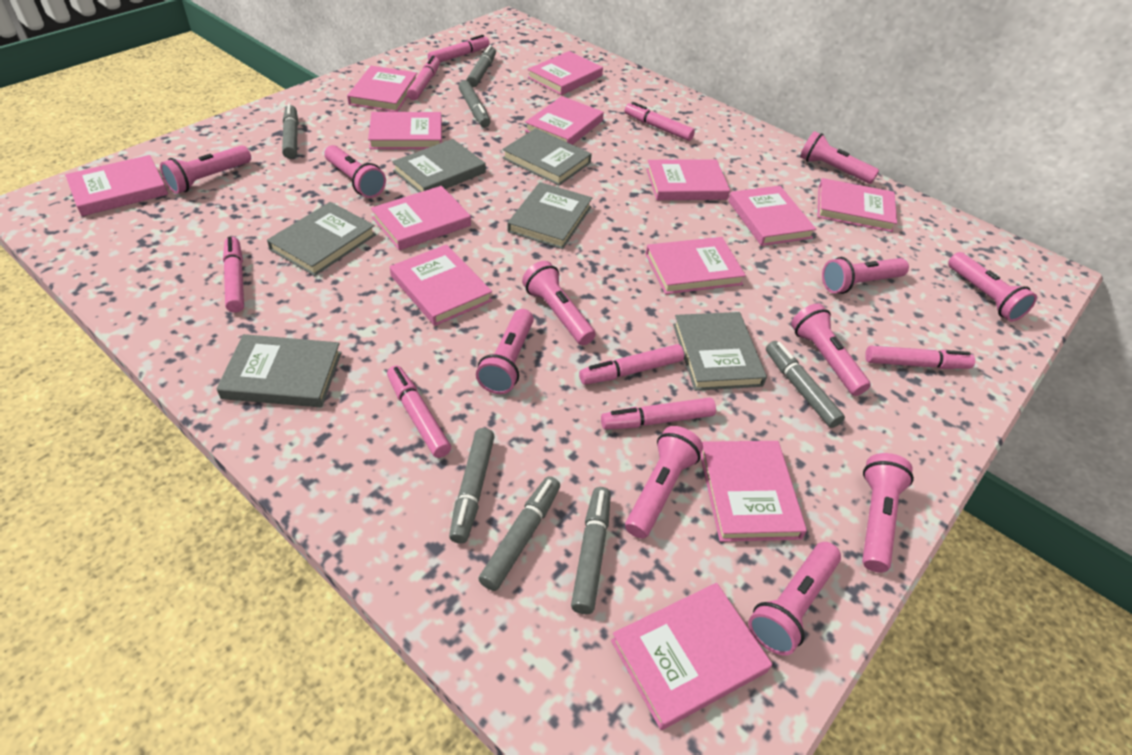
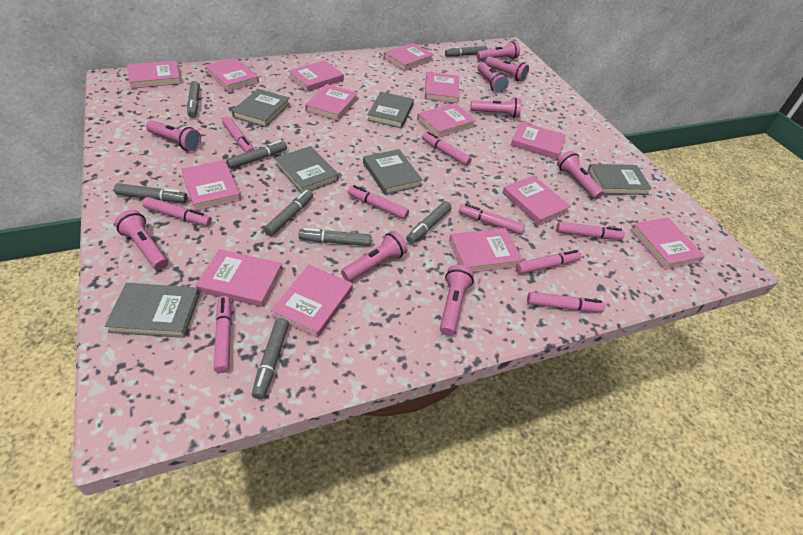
grey marker: 7 -> 8
pink book: 13 -> 14
pink flashlight: 11 -> 9
pink marker: 8 -> 9

